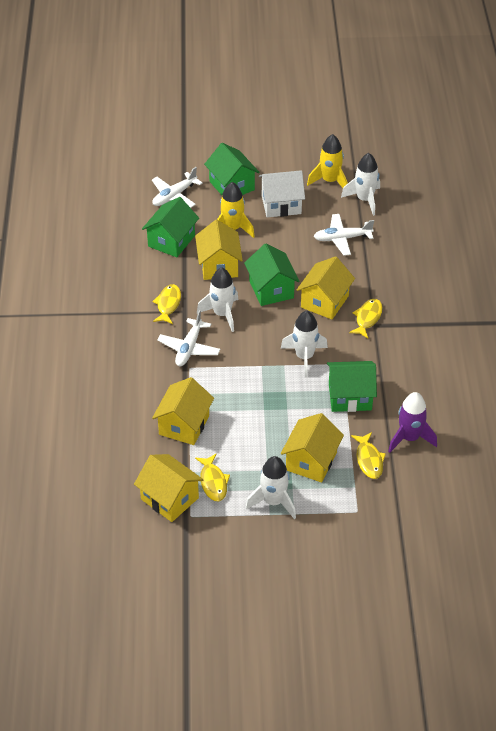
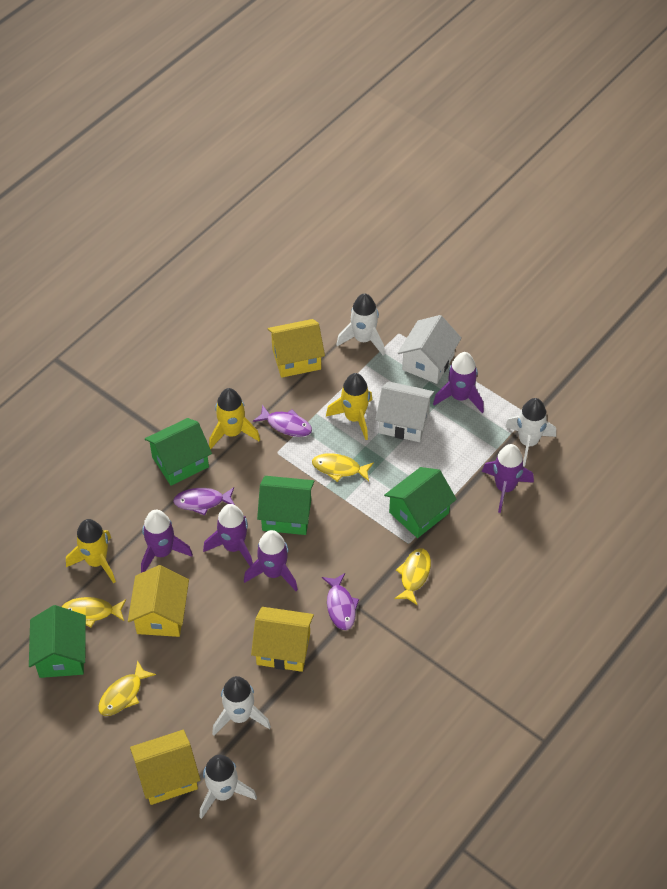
purple fish: 0 -> 3
purple rocket: 1 -> 5
white house: 1 -> 2
white plane: 3 -> 0
yellow house: 5 -> 4
yellow rocket: 2 -> 3

